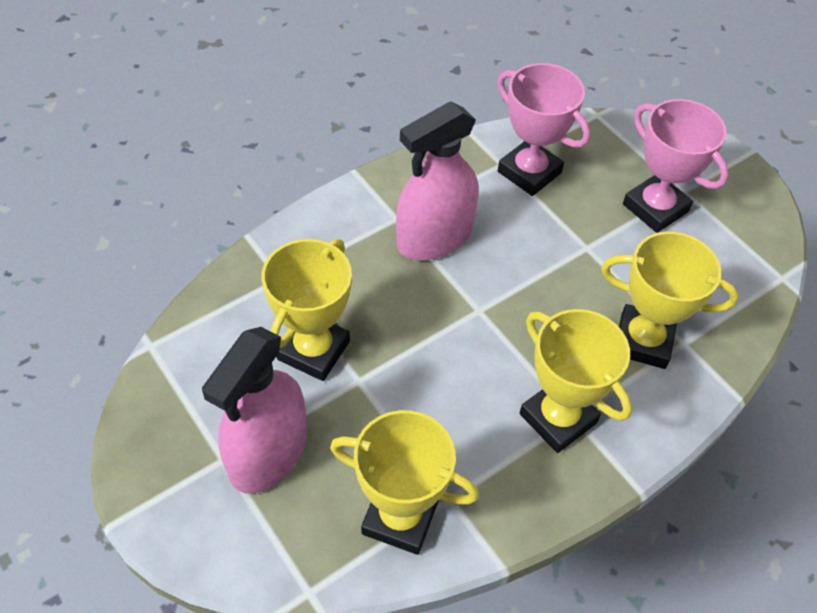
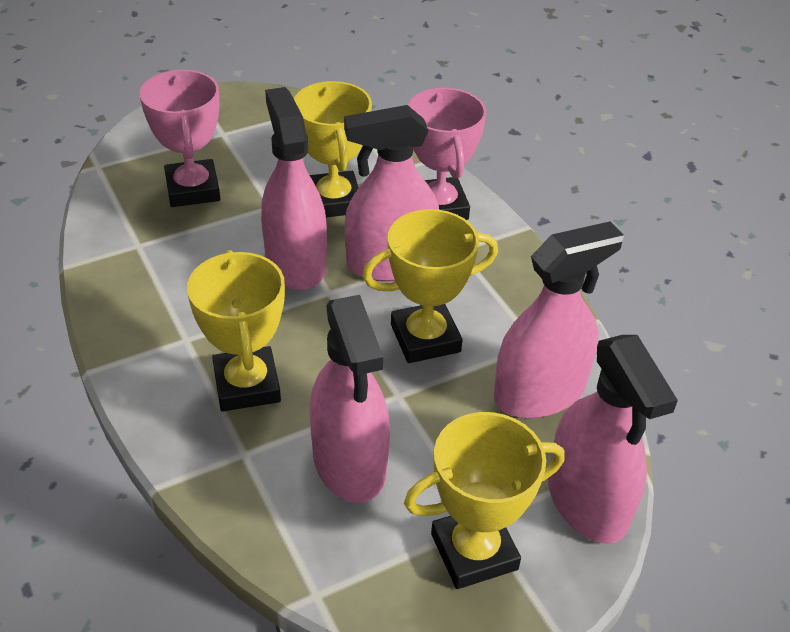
pink spray bottle: 2 -> 5

